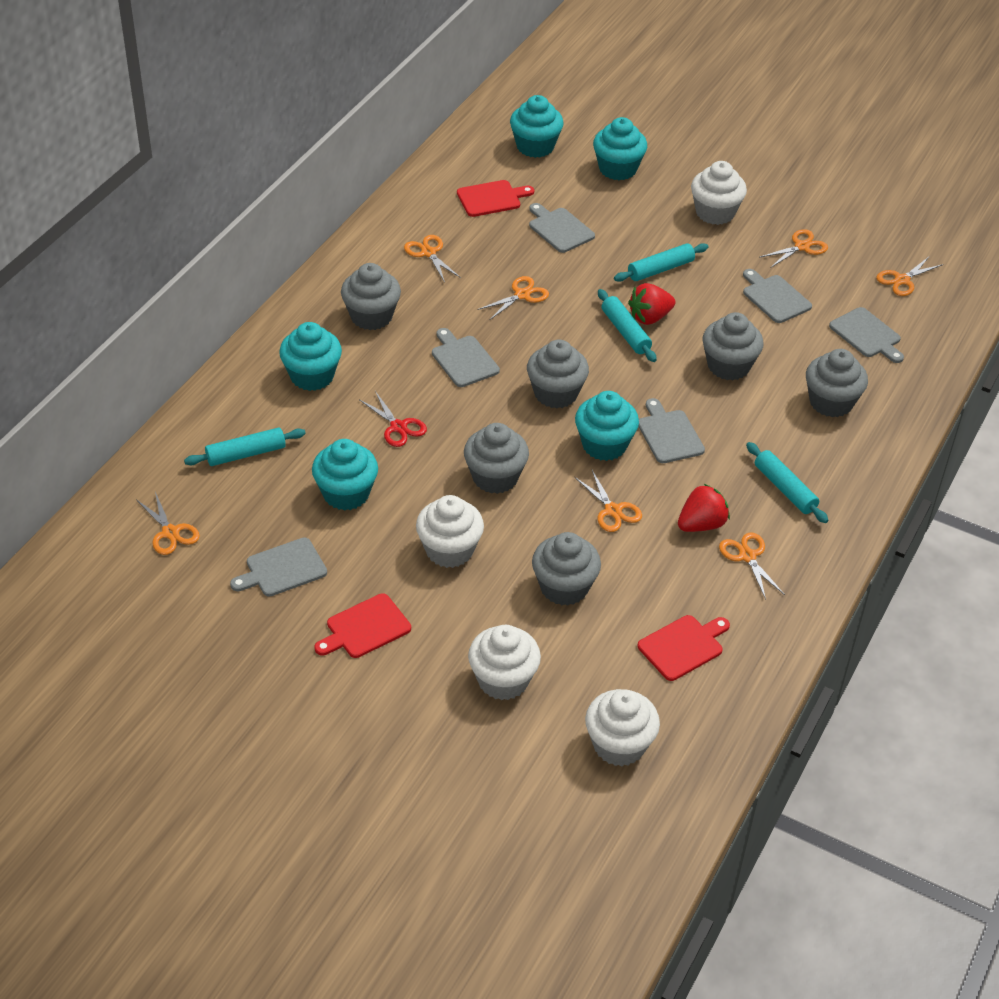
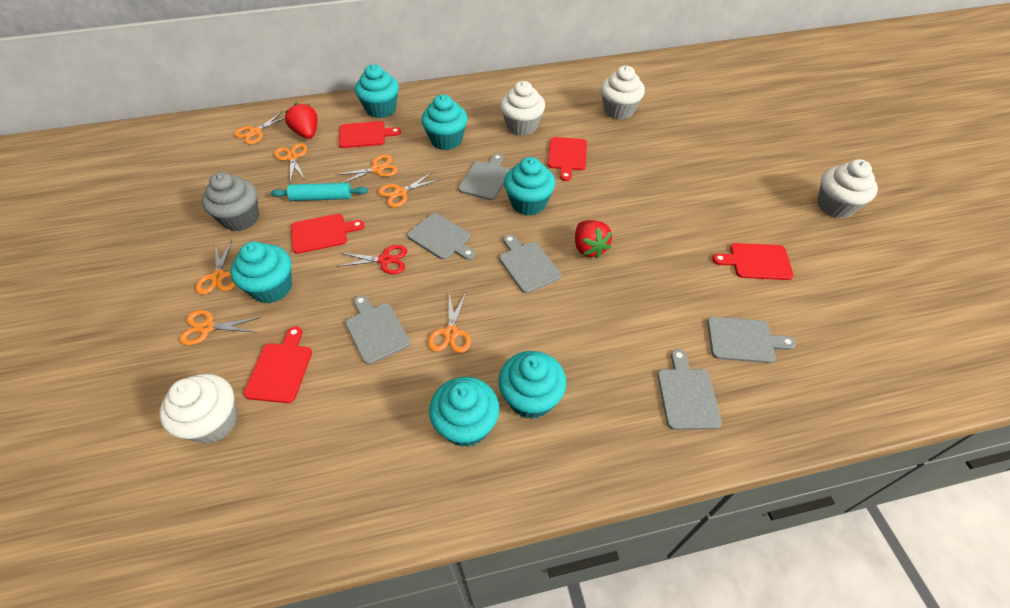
grey cupcake: 6 -> 1
red cutting board: 3 -> 5
turquoise cupcake: 5 -> 6
turquoise rolling pin: 4 -> 1

